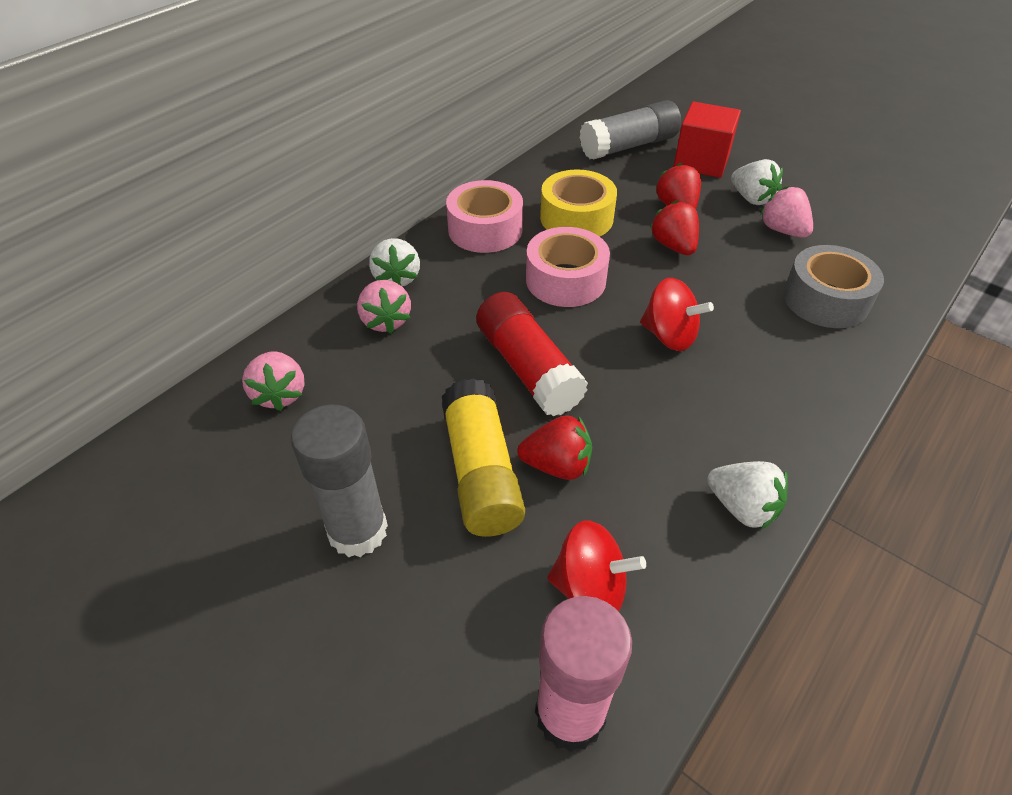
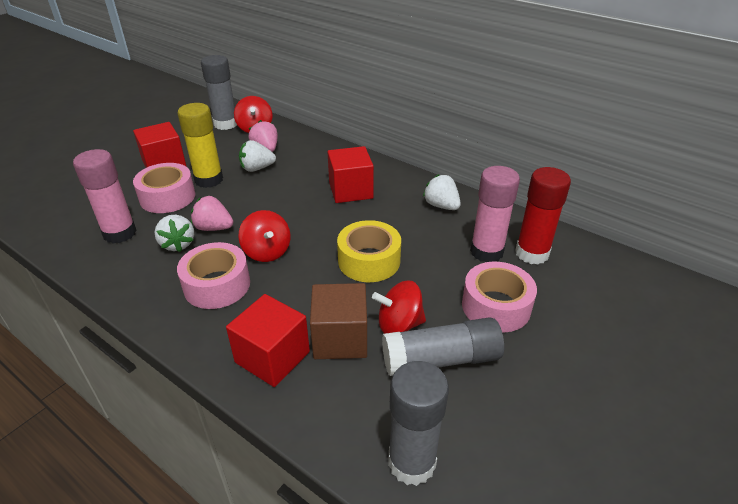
brown cube: 0 -> 1
grey glue stick: 2 -> 3
grey tape: 1 -> 0
pink glue stick: 1 -> 2
pink strawberry: 3 -> 2
pink tape: 2 -> 3
red cube: 1 -> 3
red spinning top: 2 -> 3
red strawberry: 3 -> 0

